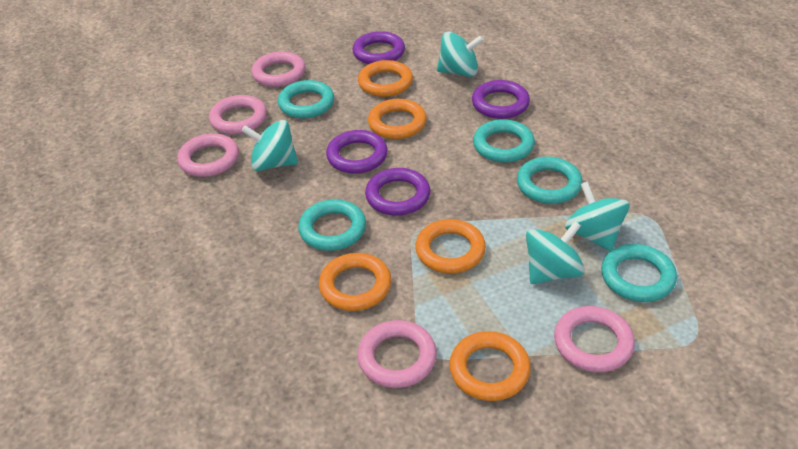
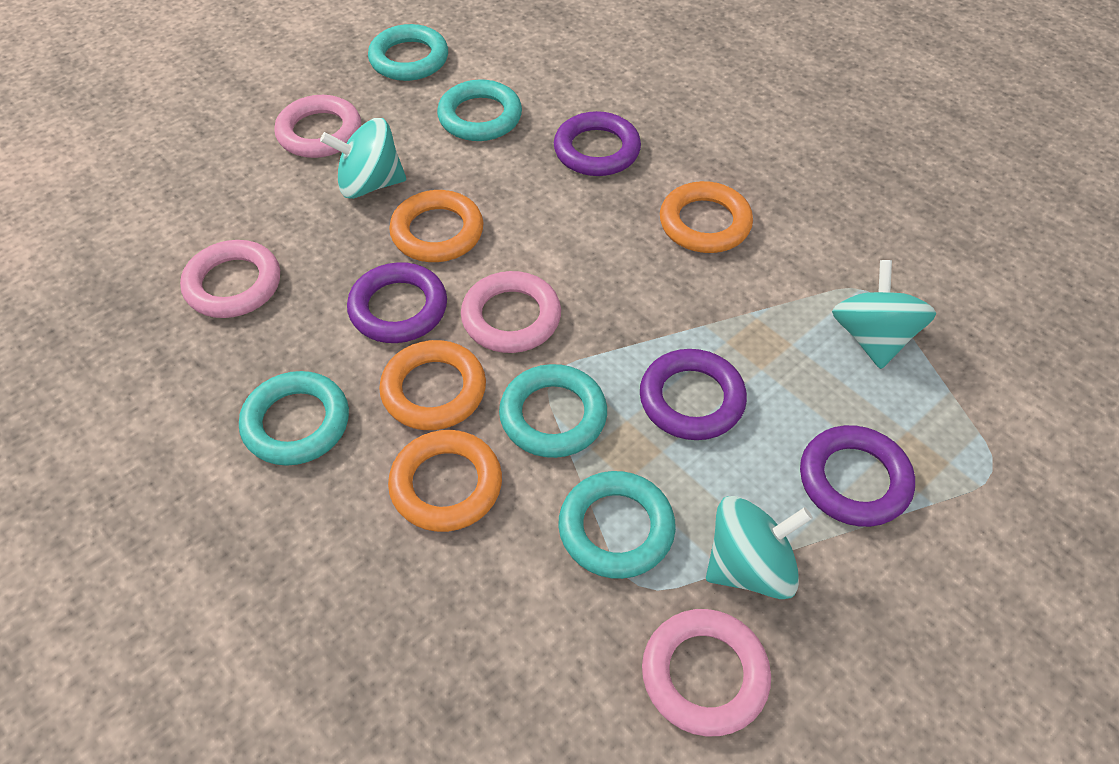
orange ring: 5 -> 4
pink ring: 5 -> 4
turquoise spinning top: 4 -> 3

